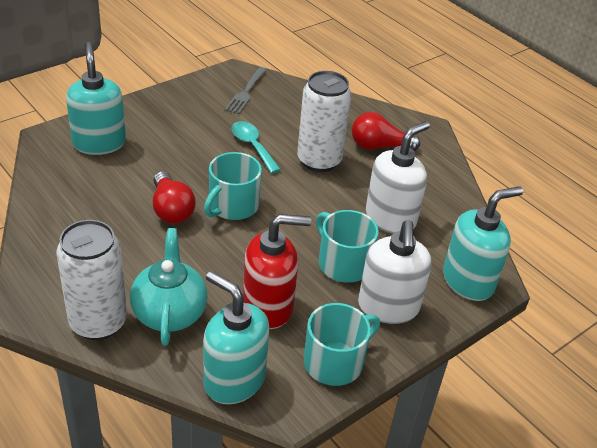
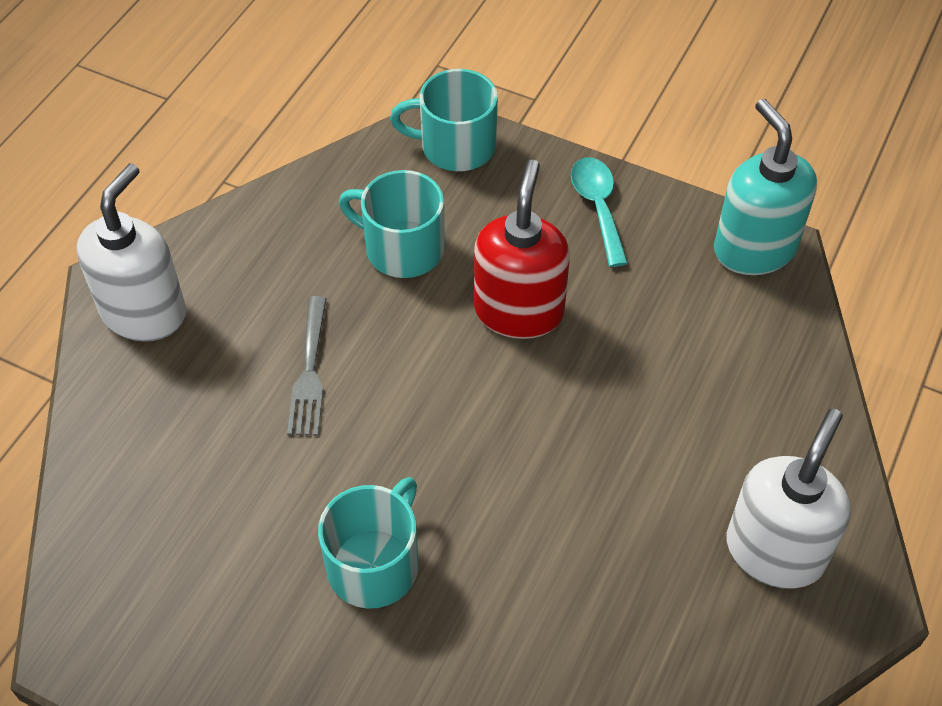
red light bulb: 2 -> 0
turquoise soap dispenser: 3 -> 1
turquoise teapot: 1 -> 0
white can: 2 -> 0

